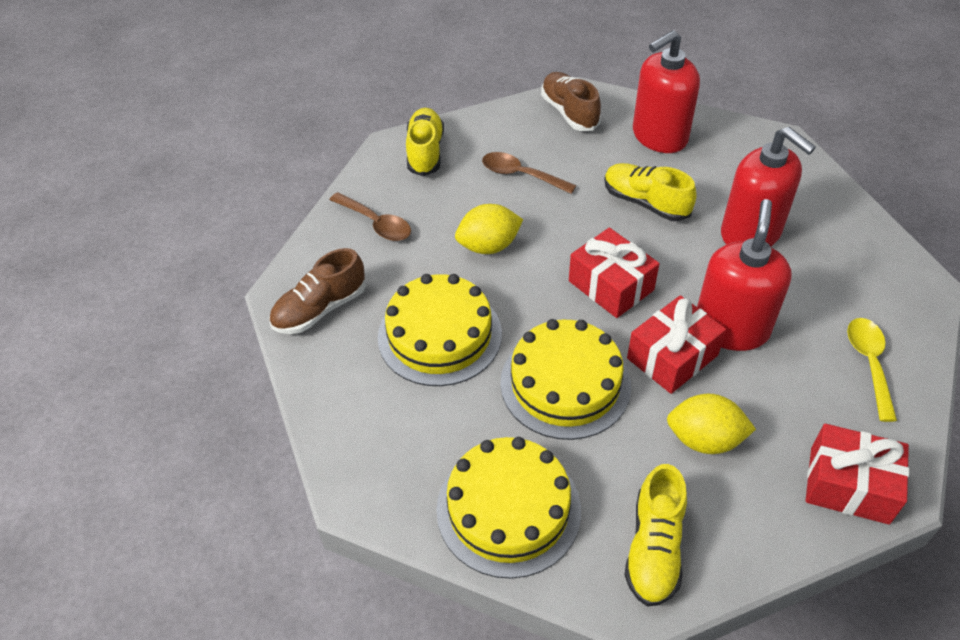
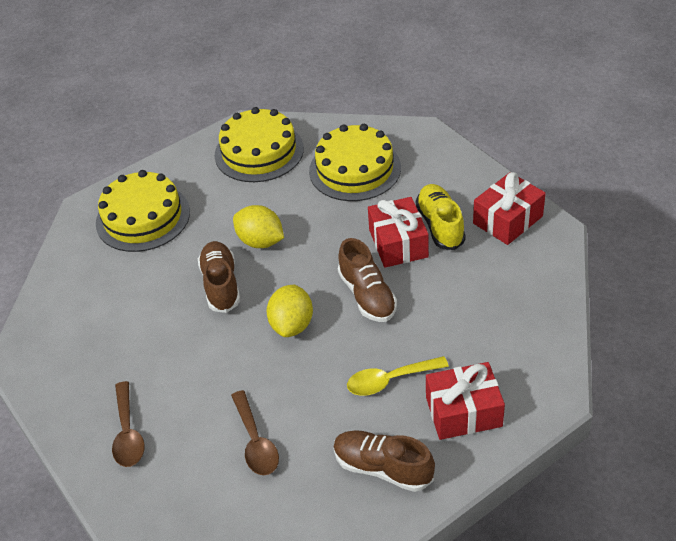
brown shoe: 2 -> 3
red soap dispenser: 3 -> 0
yellow shoe: 3 -> 1

